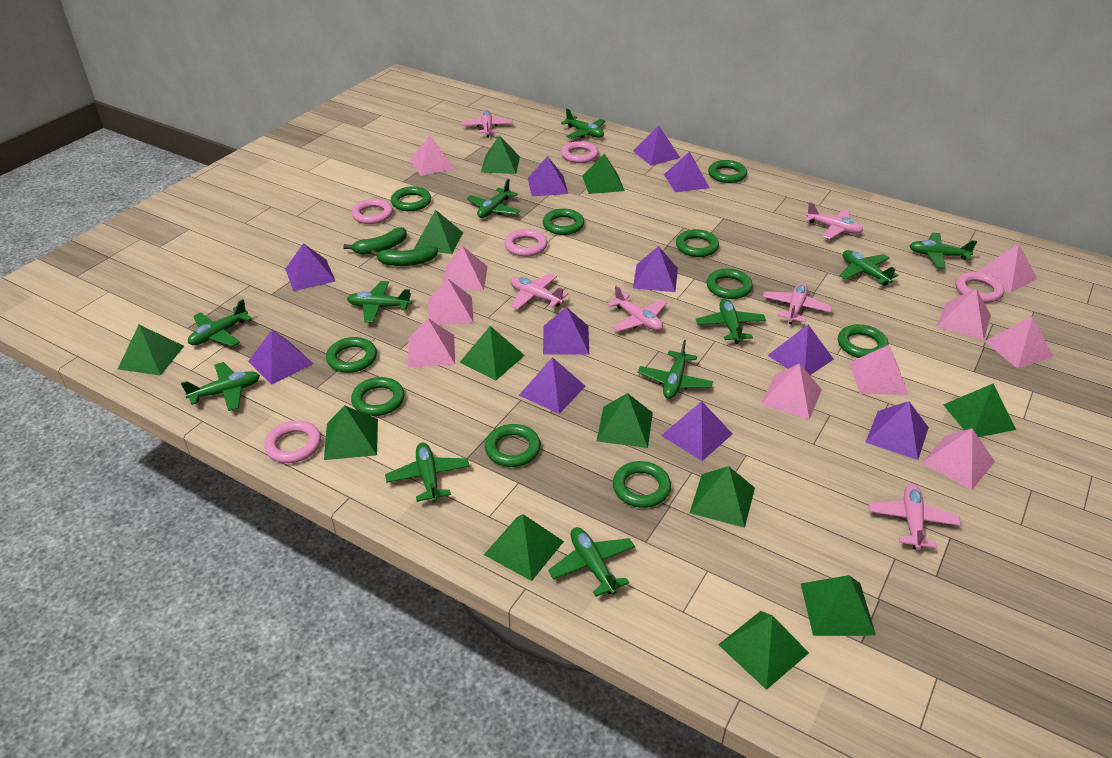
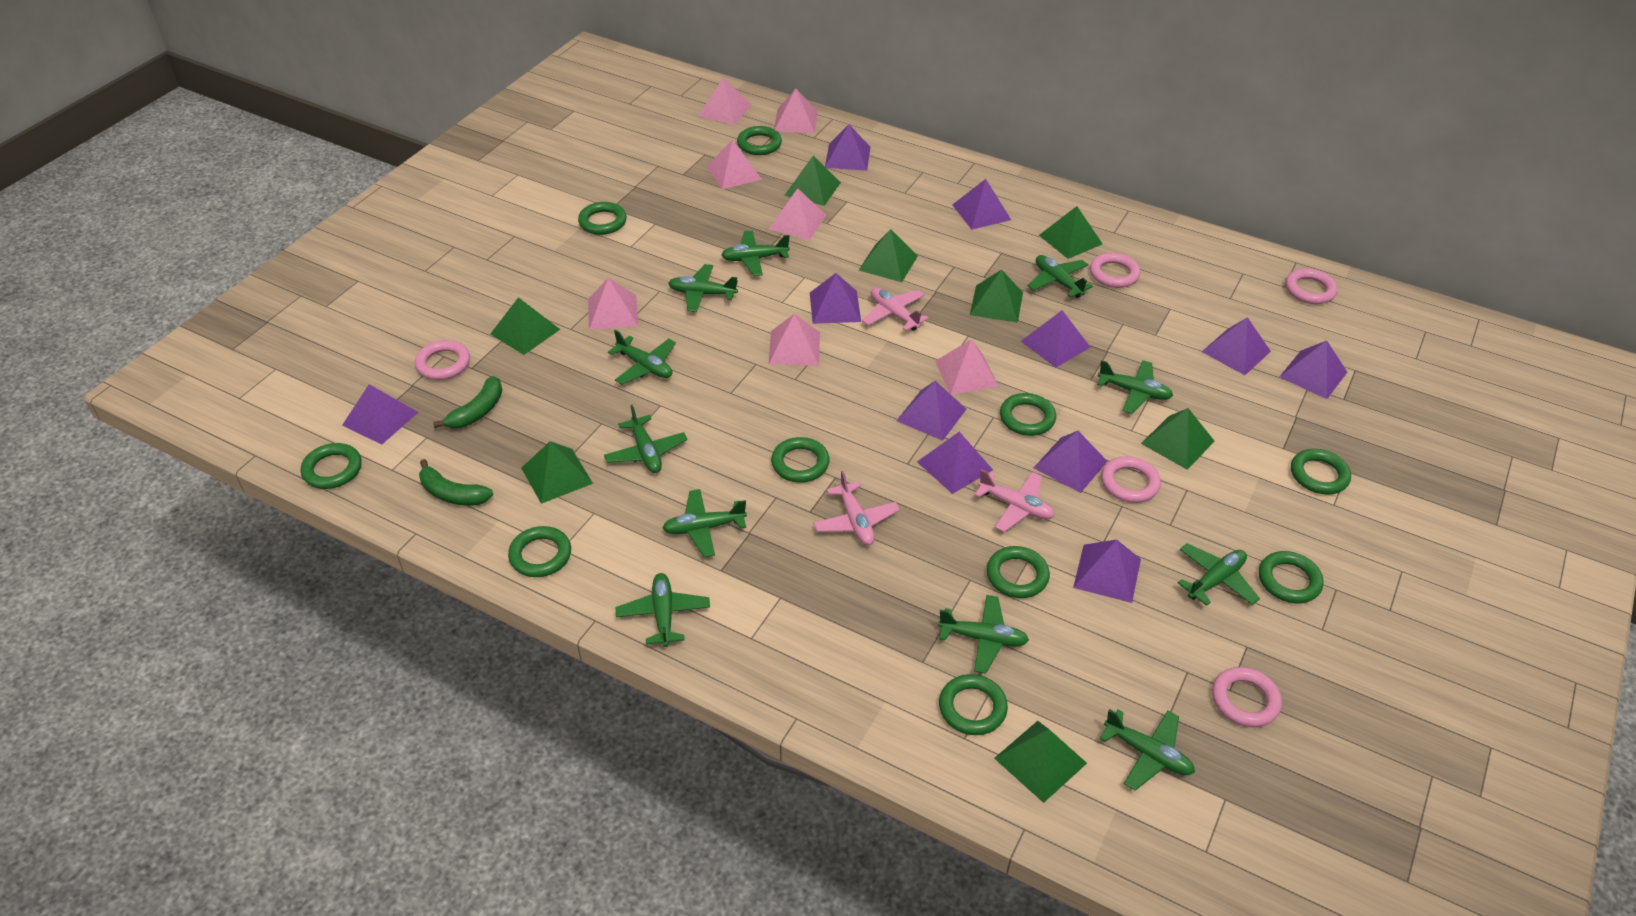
green pyramid: 12 -> 8
pink plane: 6 -> 3
pink pyramid: 10 -> 7

